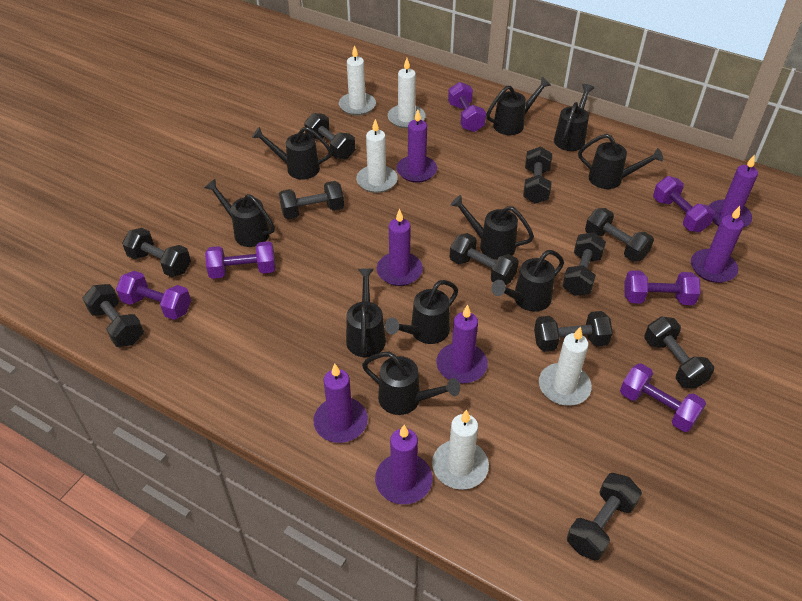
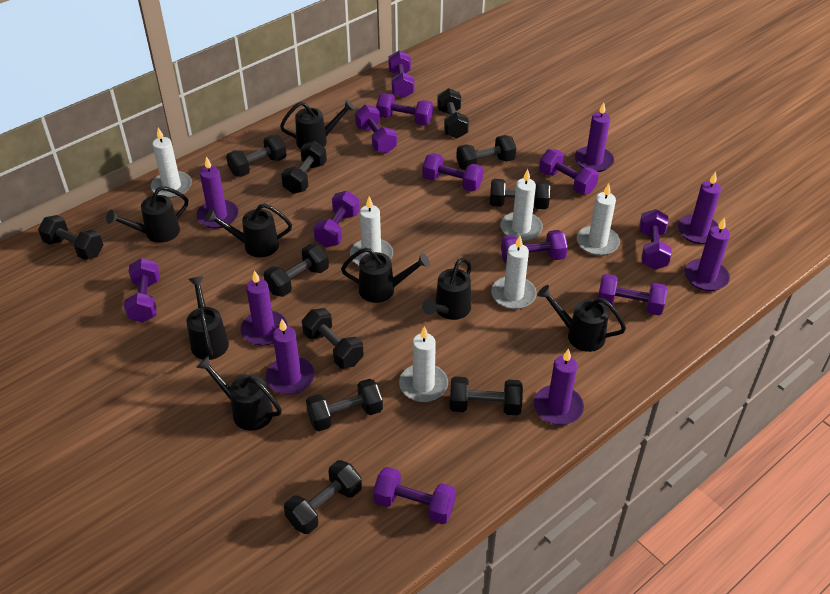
black watering can: 10 -> 8
purple dumbbell: 6 -> 11
white candle: 5 -> 6

